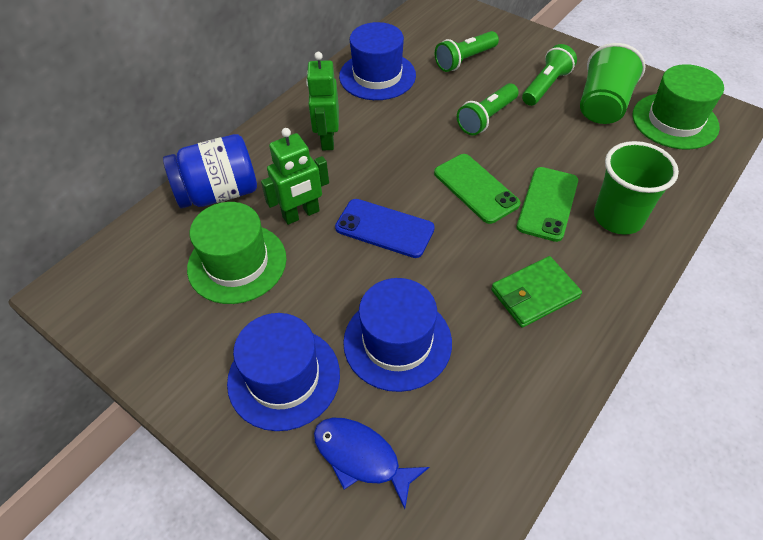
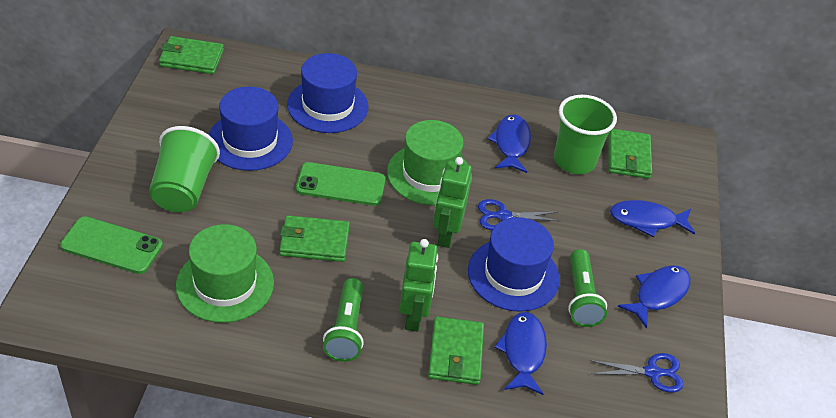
blue fish: 1 -> 4
blue jar: 1 -> 0
blue phone: 1 -> 0
blue scissors: 0 -> 2
green flashlight: 3 -> 2
green wallet: 1 -> 4

